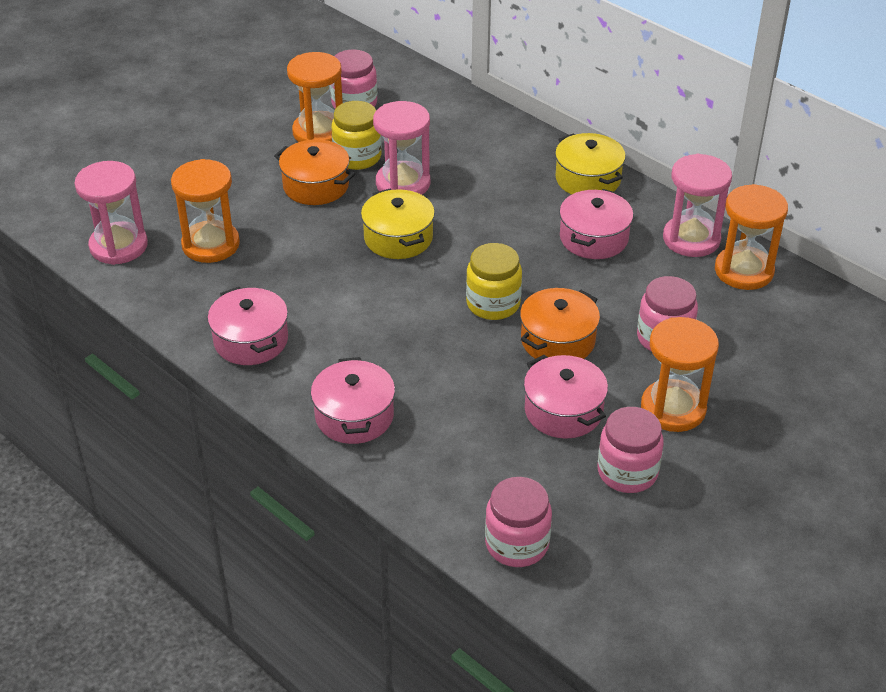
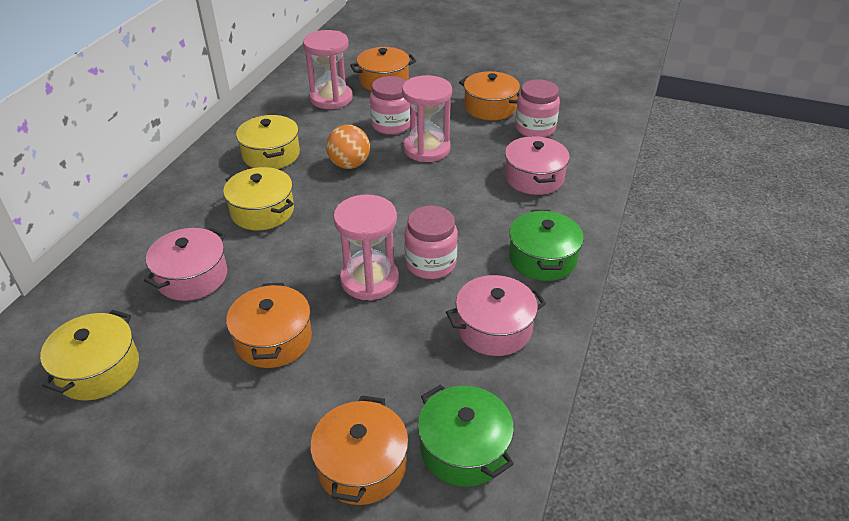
green pot: 0 -> 2
orange ball: 0 -> 1
orange hourglass: 4 -> 0
orange pot: 2 -> 4
pink jar: 4 -> 3
pink pot: 4 -> 3
yellow jar: 2 -> 0
yellow pot: 2 -> 3

